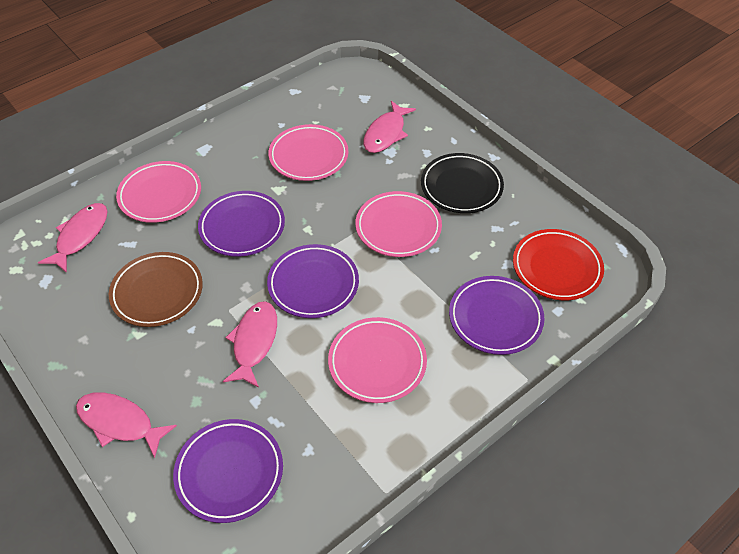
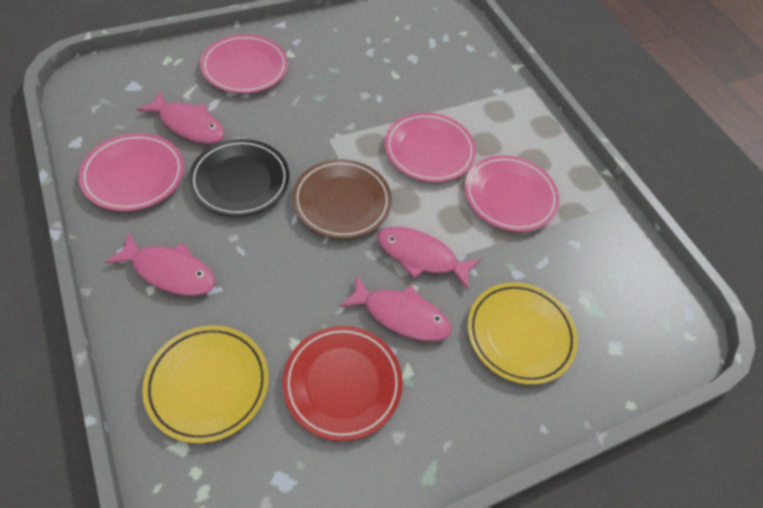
purple plate: 4 -> 0
yellow plate: 0 -> 2

